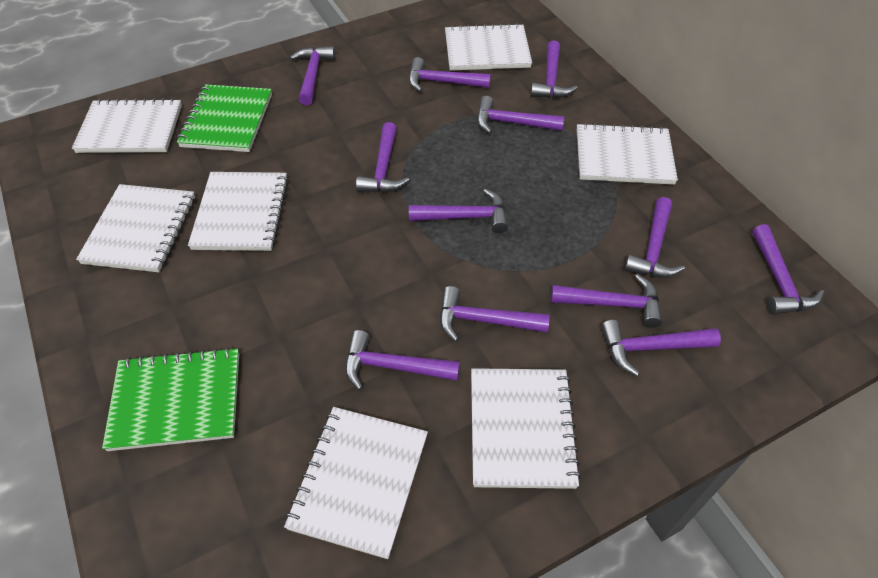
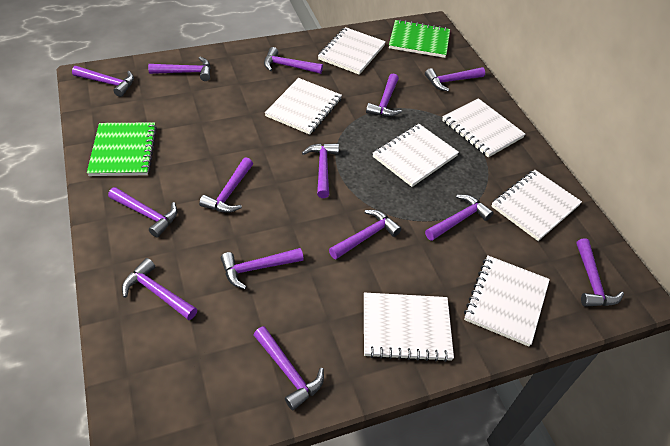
purple hammer: 12 -> 14

